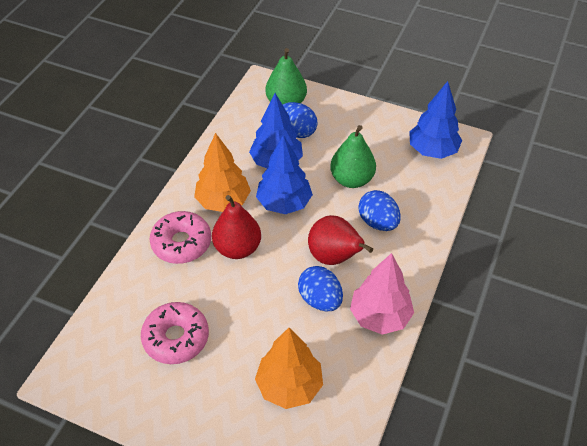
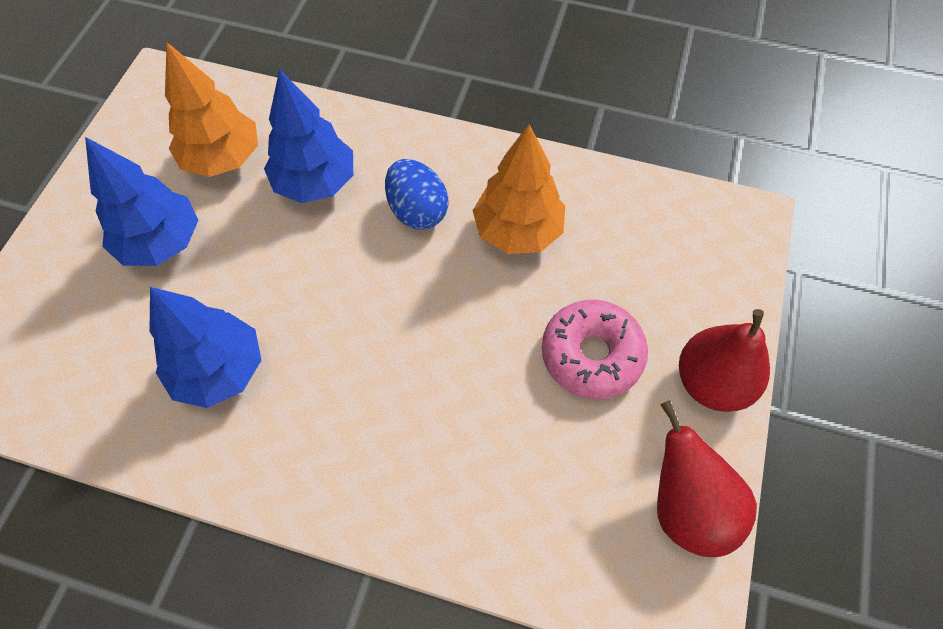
blue egg: 3 -> 1
green pear: 2 -> 0
pink donut: 2 -> 1
pink tree: 1 -> 0

